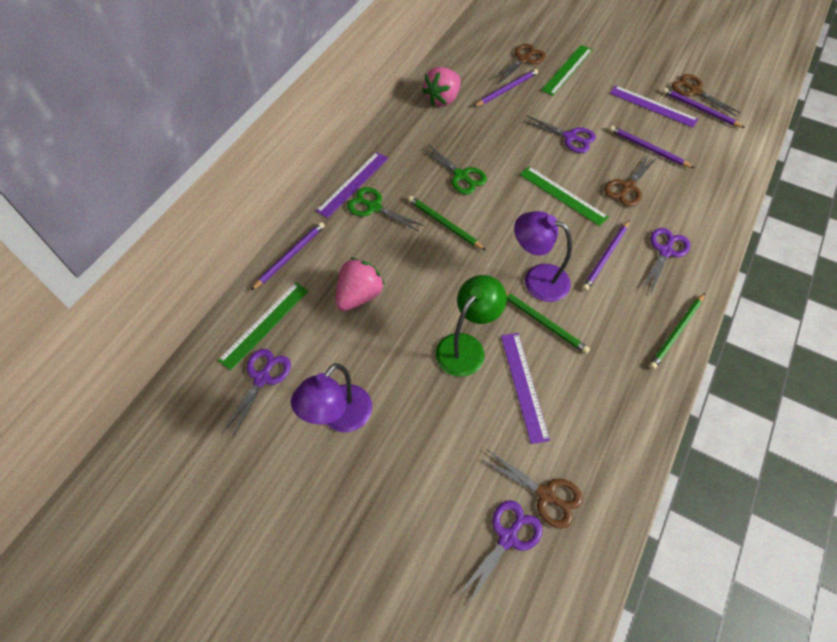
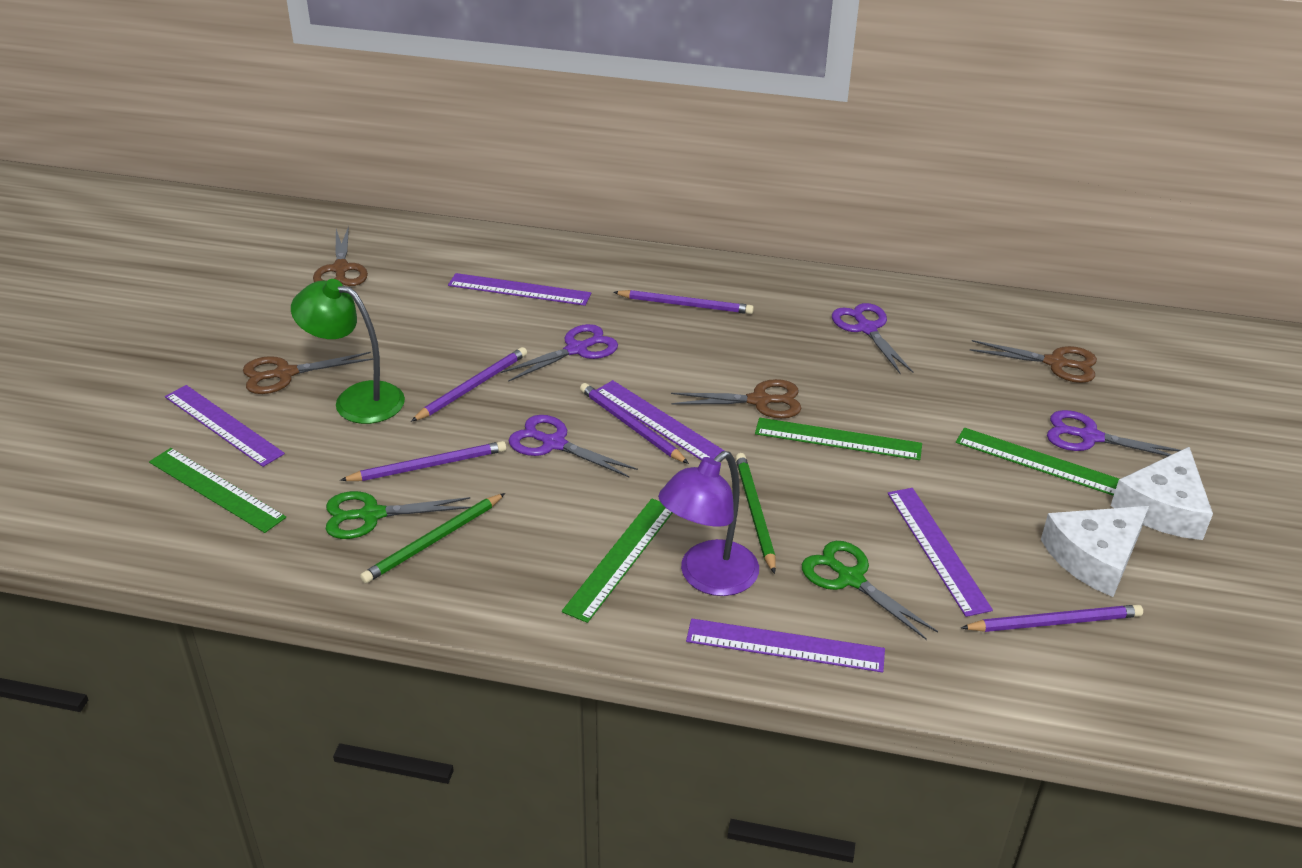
green pencil: 3 -> 2
green ruler: 3 -> 4
pink strawberry: 2 -> 0
purple lamp: 2 -> 1
purple ruler: 3 -> 5
white cheese: 0 -> 2

